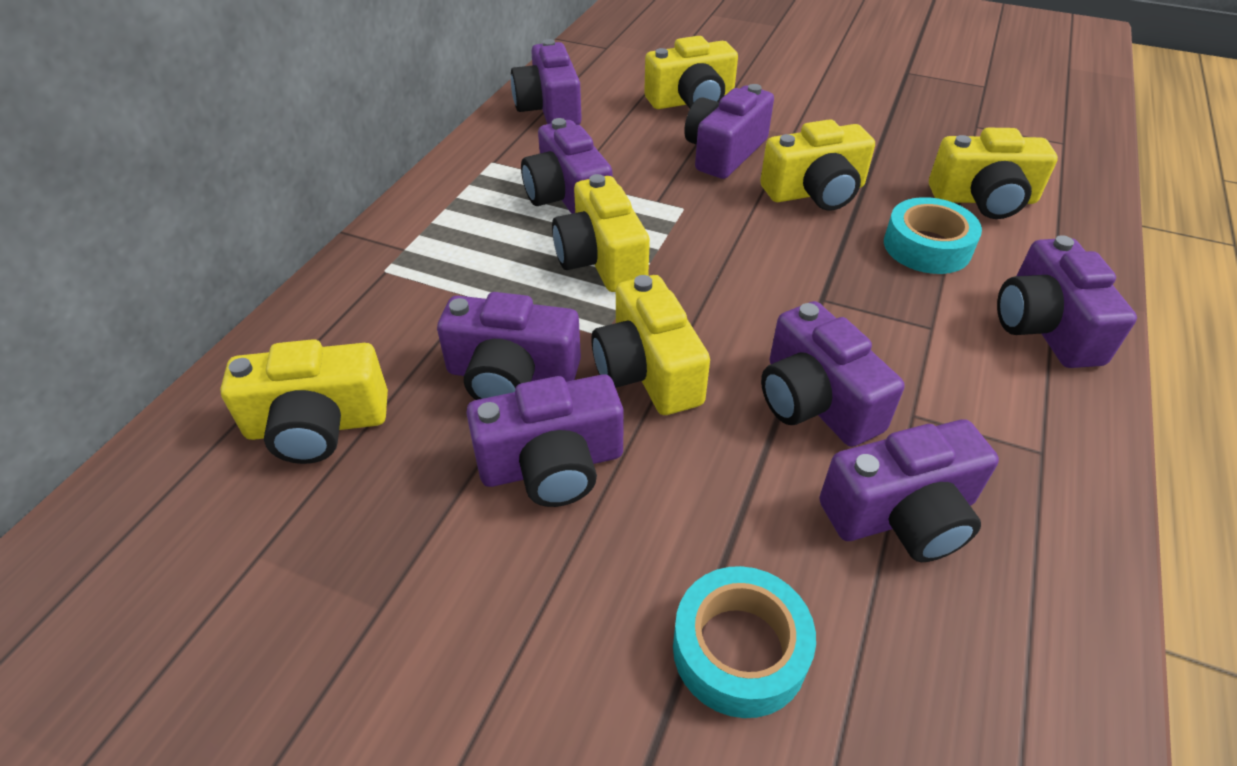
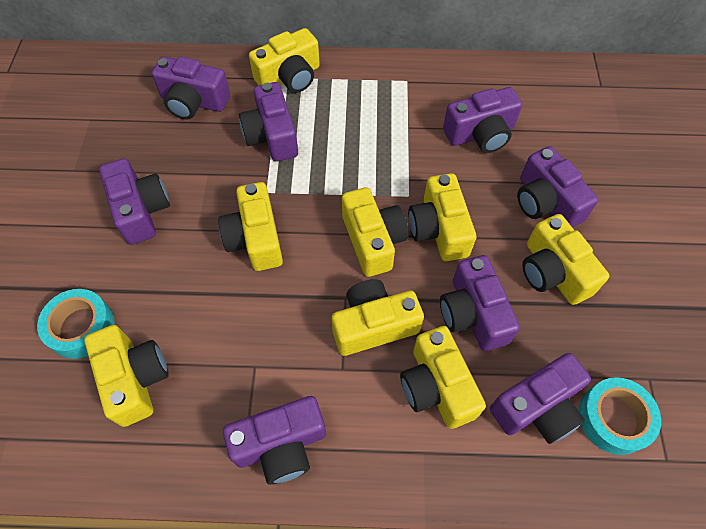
yellow camera: 6 -> 8

